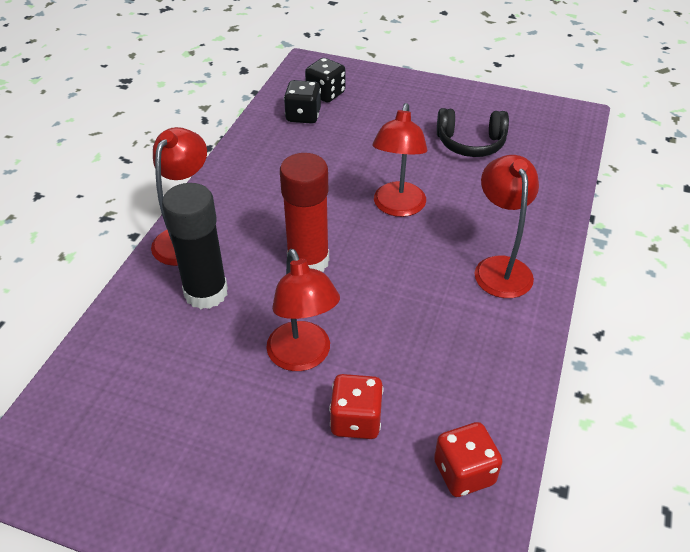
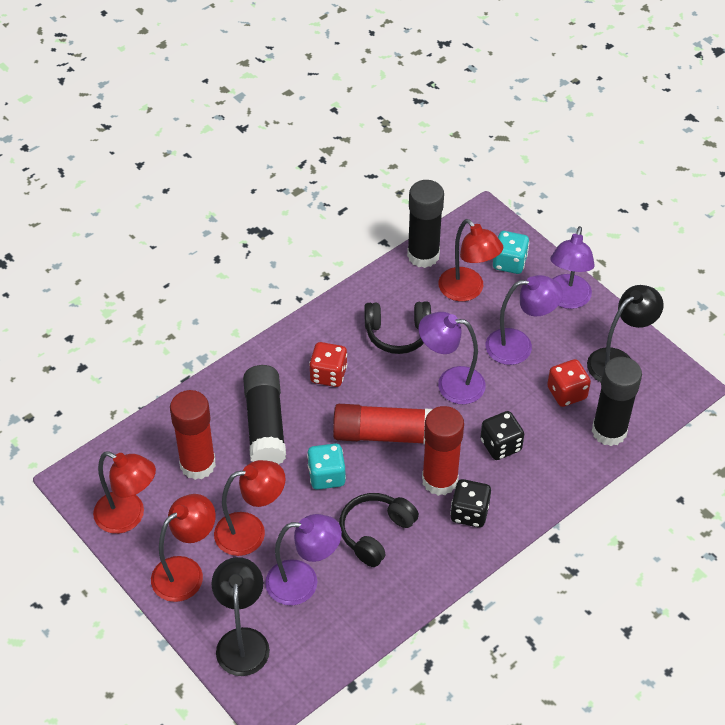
black glue stick: 1 -> 3
black headphones: 1 -> 2
black lamp: 0 -> 2
purple lamp: 0 -> 4
red glue stick: 1 -> 3
turquoise dice: 0 -> 2

